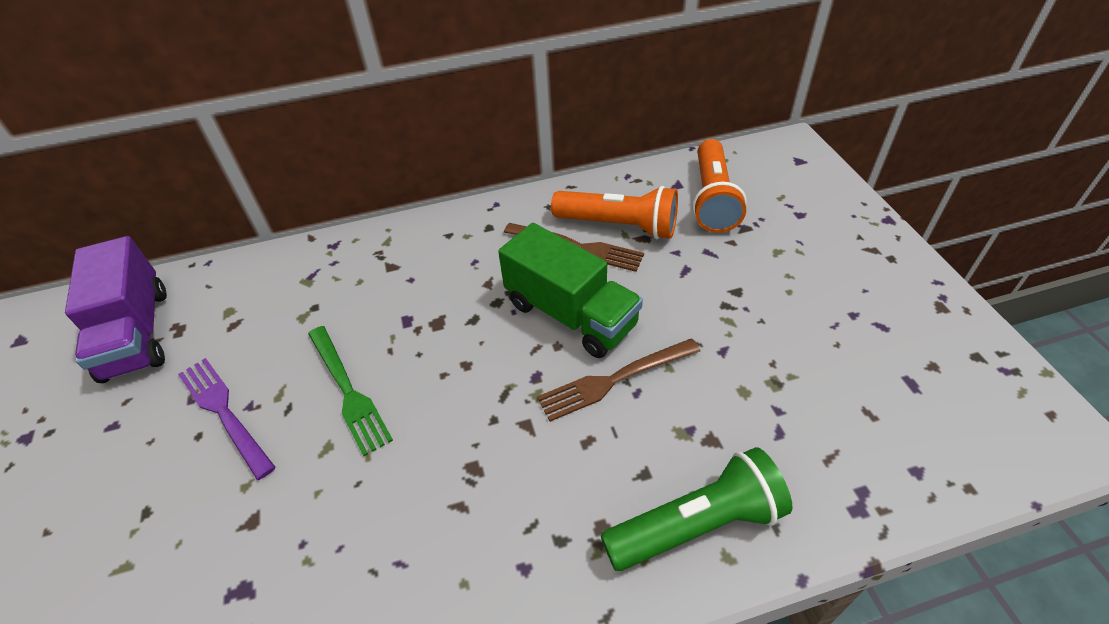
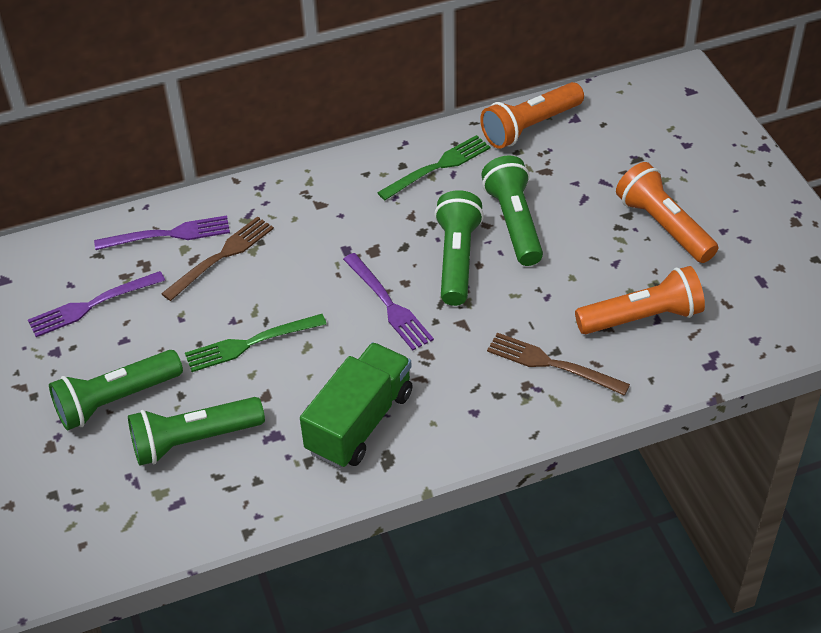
green flashlight: 1 -> 4
green fork: 1 -> 2
orange flashlight: 2 -> 3
purple fork: 1 -> 3
purple truck: 1 -> 0

